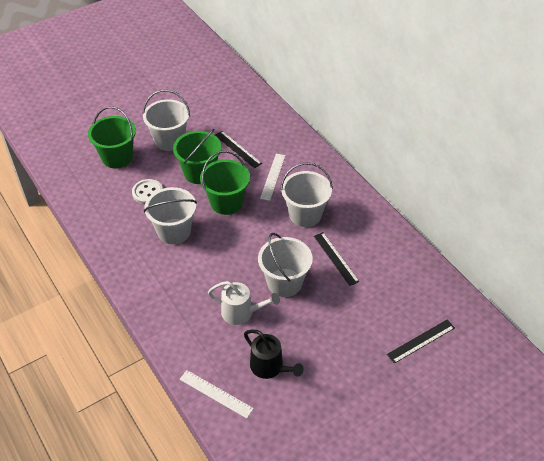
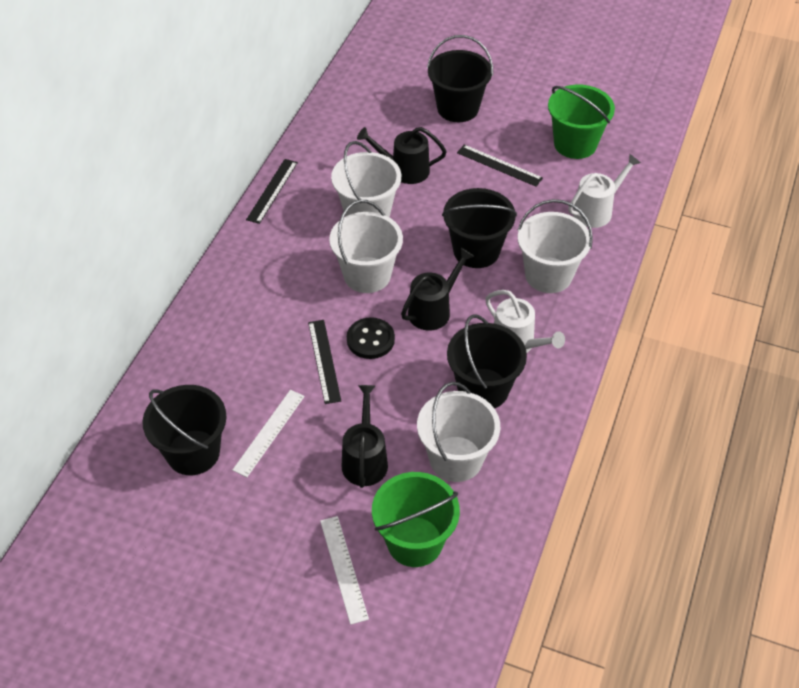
black bucket: 0 -> 4
black button: 0 -> 1
black watering can: 1 -> 3
green bucket: 3 -> 2
white button: 1 -> 0
white watering can: 1 -> 2

